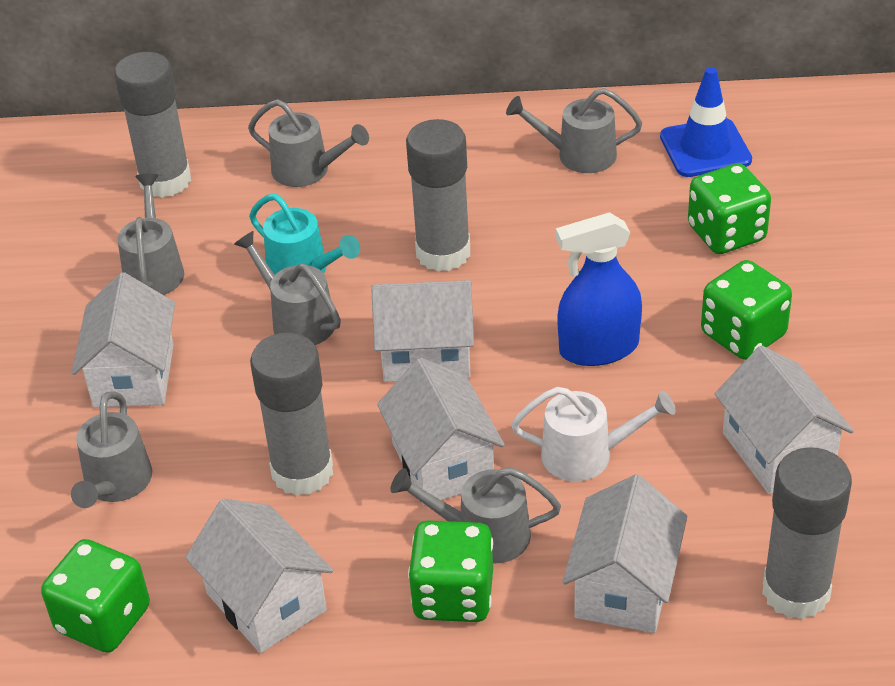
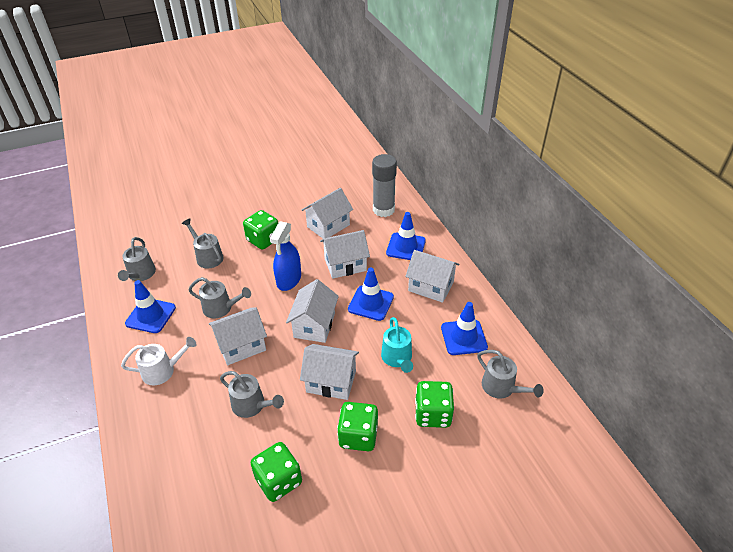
blue traffic cone: 1 -> 4
grey glue stick: 4 -> 1
grey watering can: 6 -> 5

